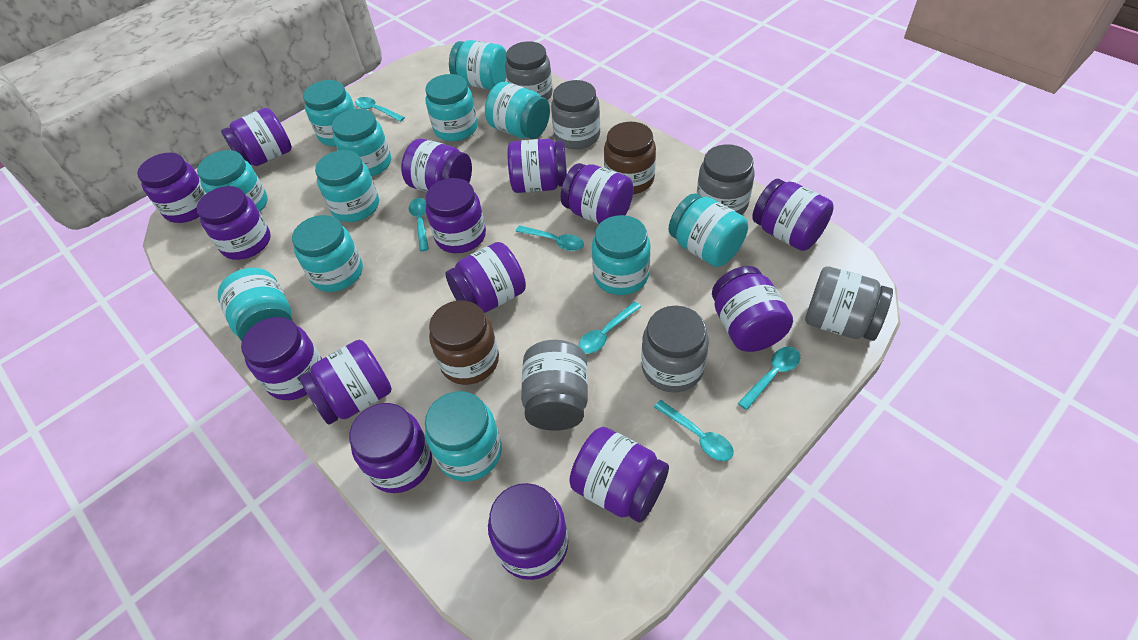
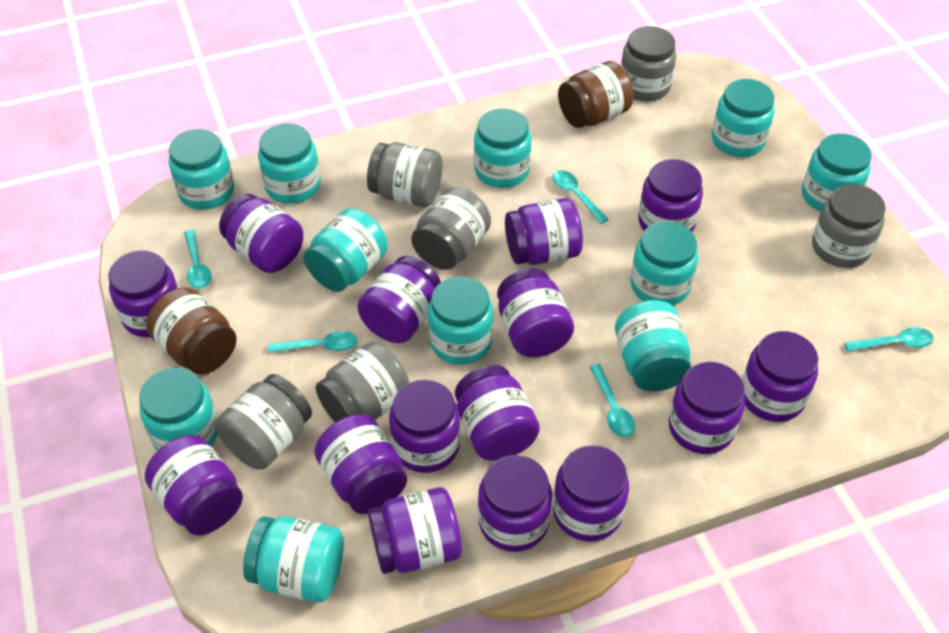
turquoise jar: 12 -> 11
turquoise spoon: 6 -> 5

